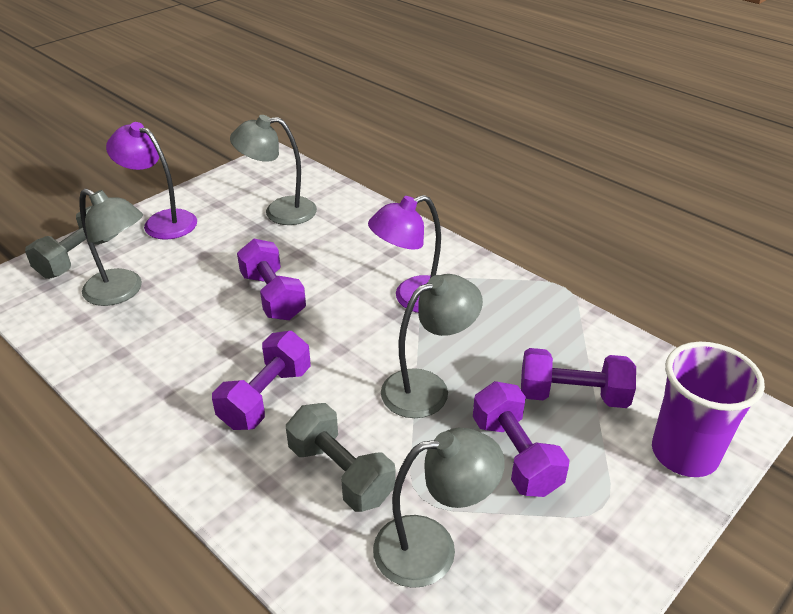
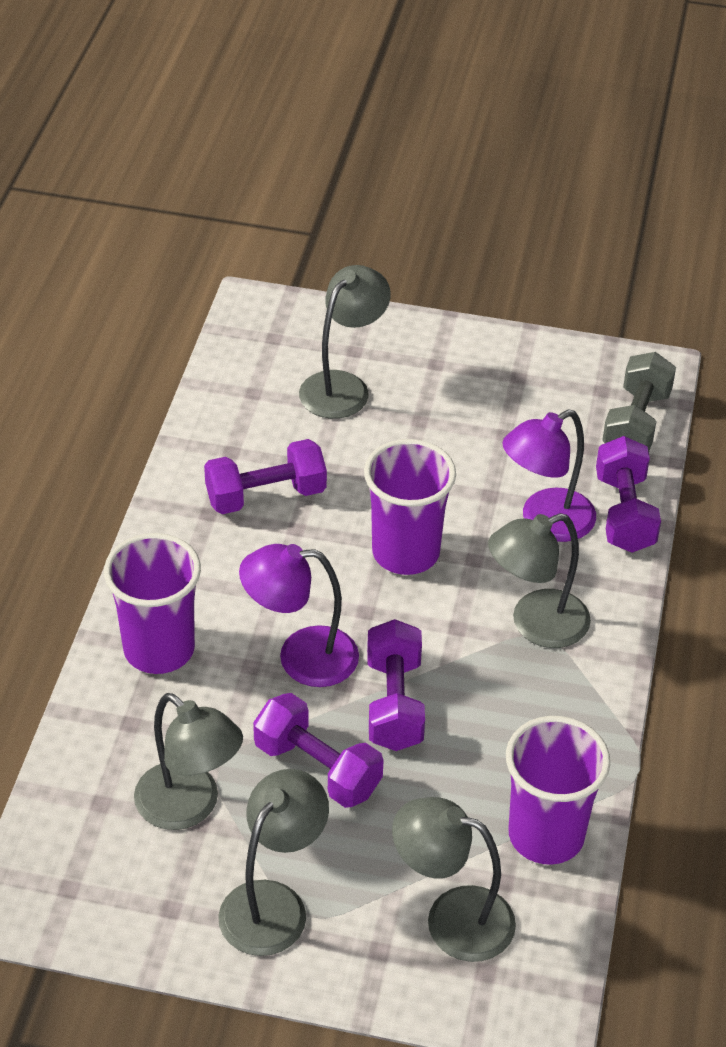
grey dumbbell: 2 -> 1
grey lamp: 4 -> 5
purple cup: 1 -> 3

